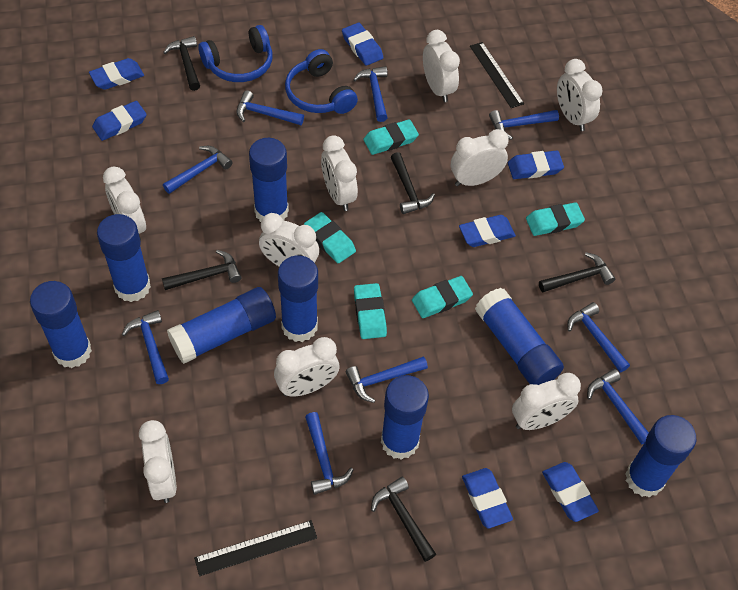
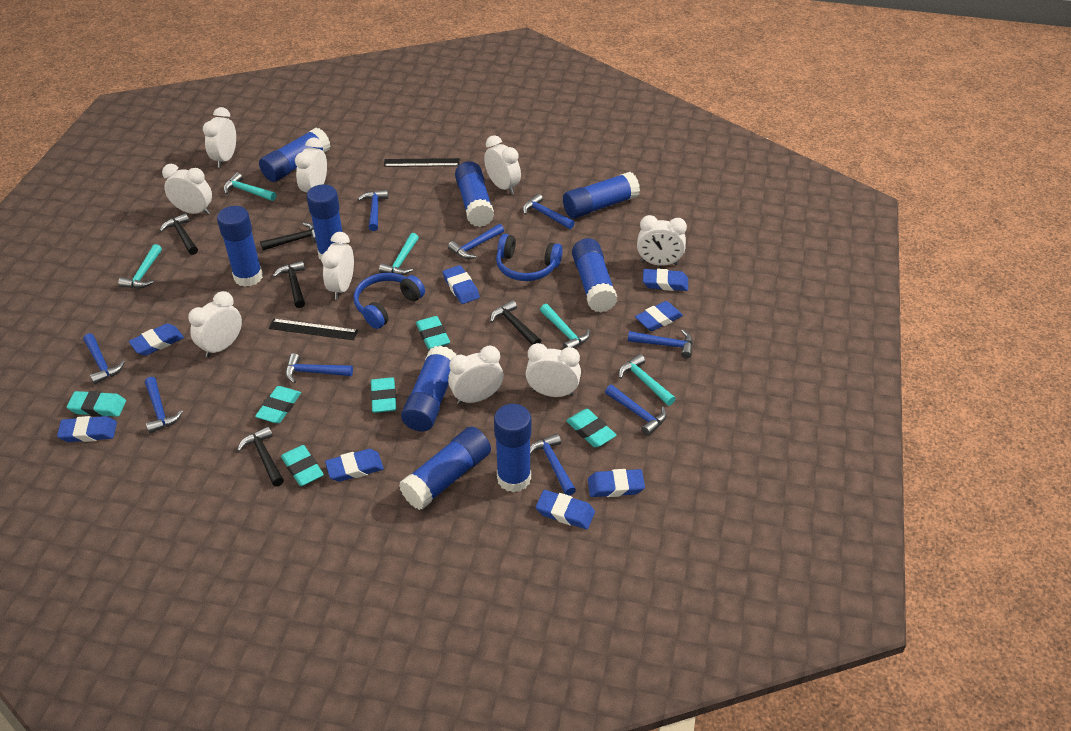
blue eraser: 7 -> 8
blue glue stick: 8 -> 9
turquoise eraser: 5 -> 6
turquoise hammer: 0 -> 5

